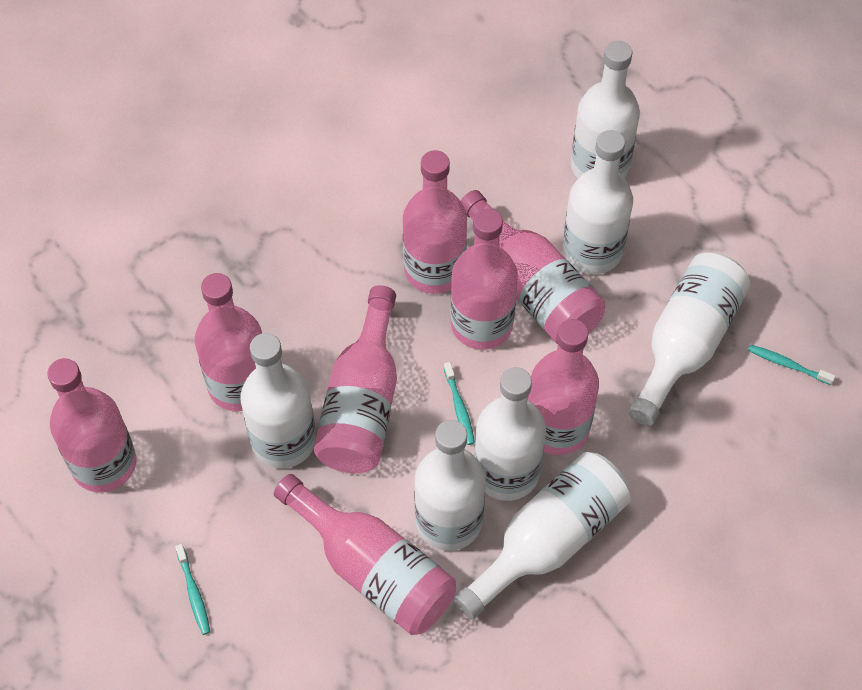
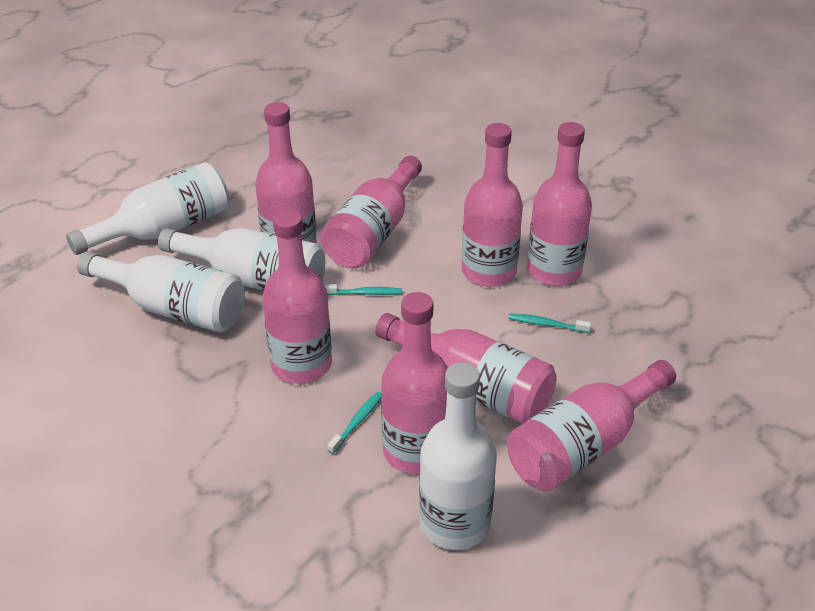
white bottle: 7 -> 4

